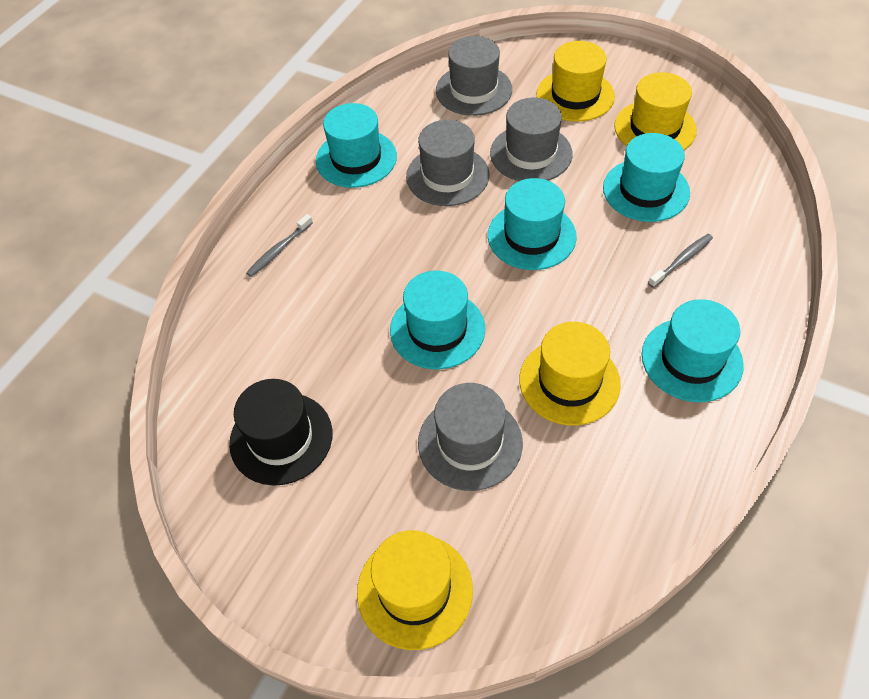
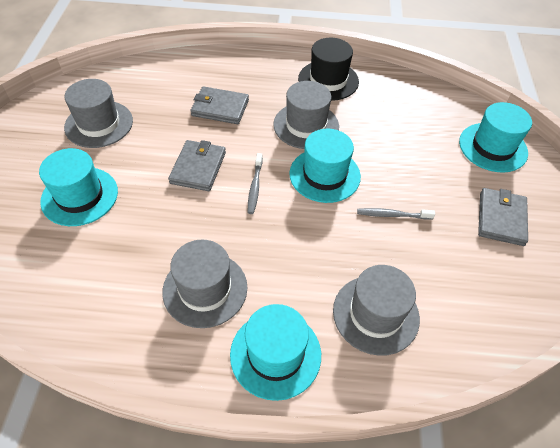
grey wallet: 0 -> 3
turquoise hat: 5 -> 4
yellow hat: 4 -> 0

